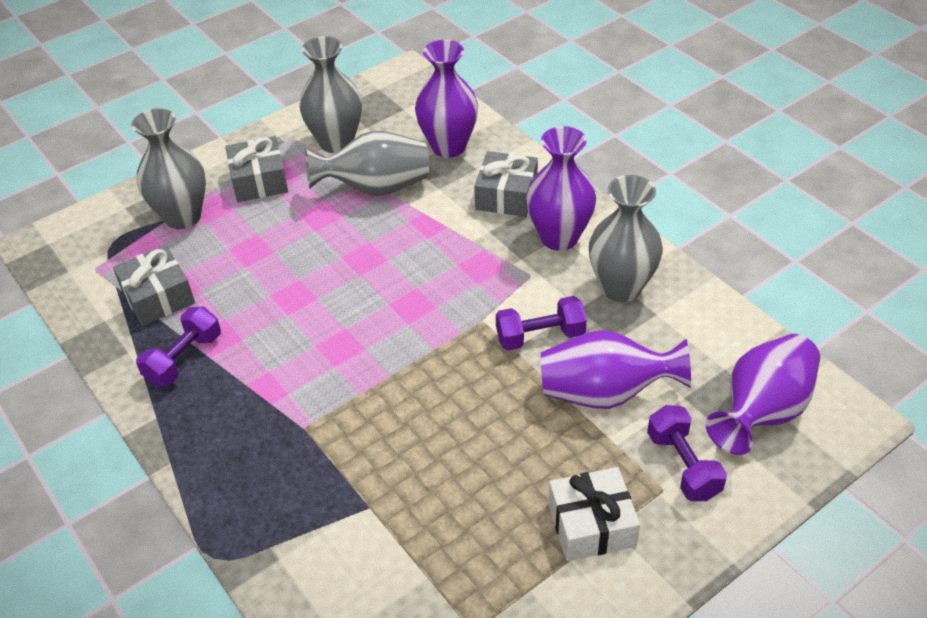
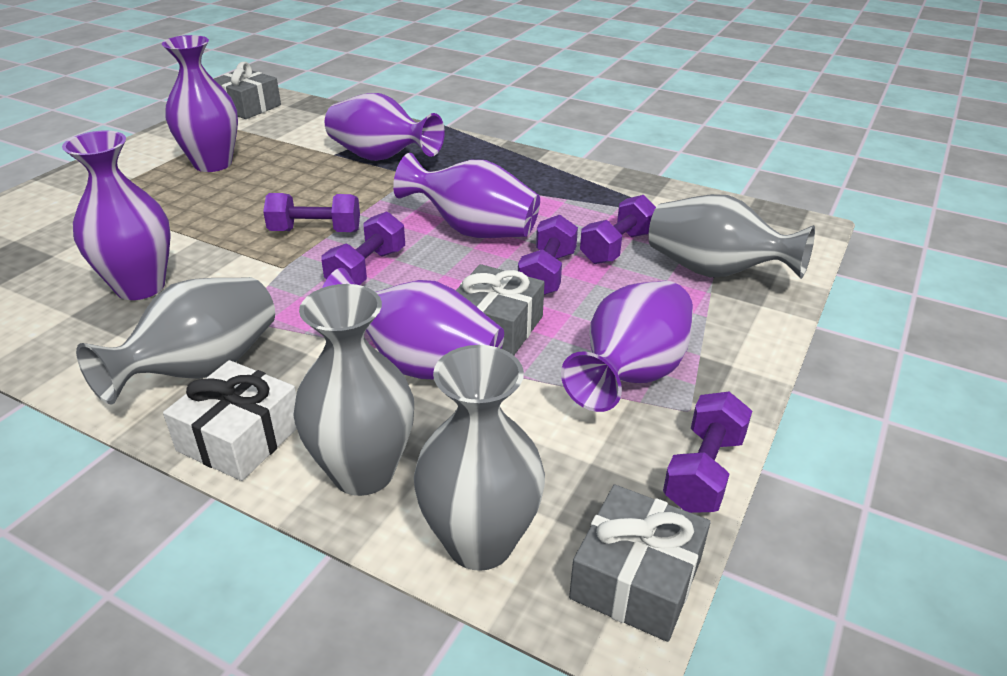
purple dumbbell: 3 -> 5
purple vase: 4 -> 6

